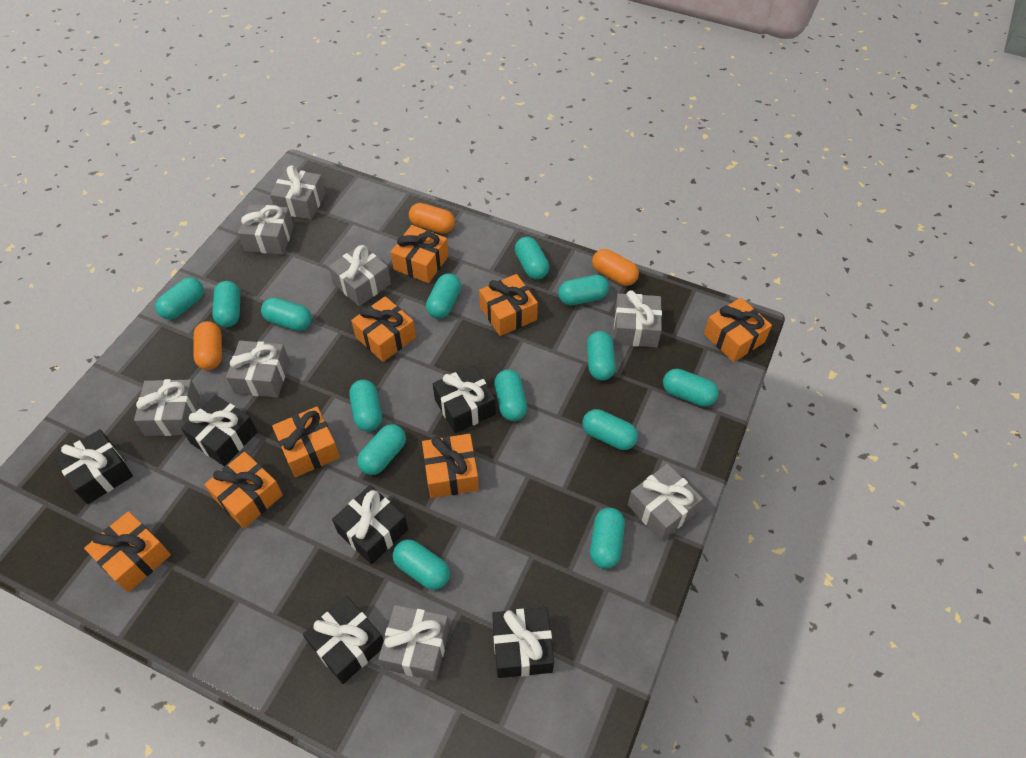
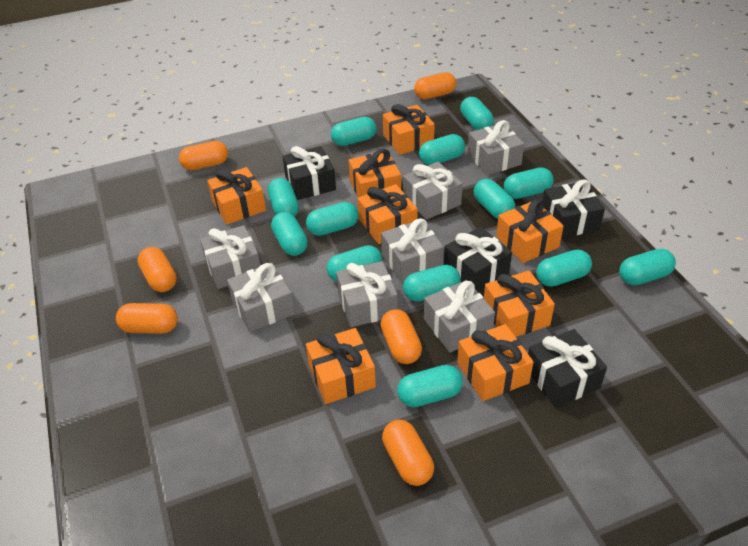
black gift: 6 -> 4
grey gift: 8 -> 7
orange capsule: 3 -> 6
turquoise capsule: 14 -> 13

